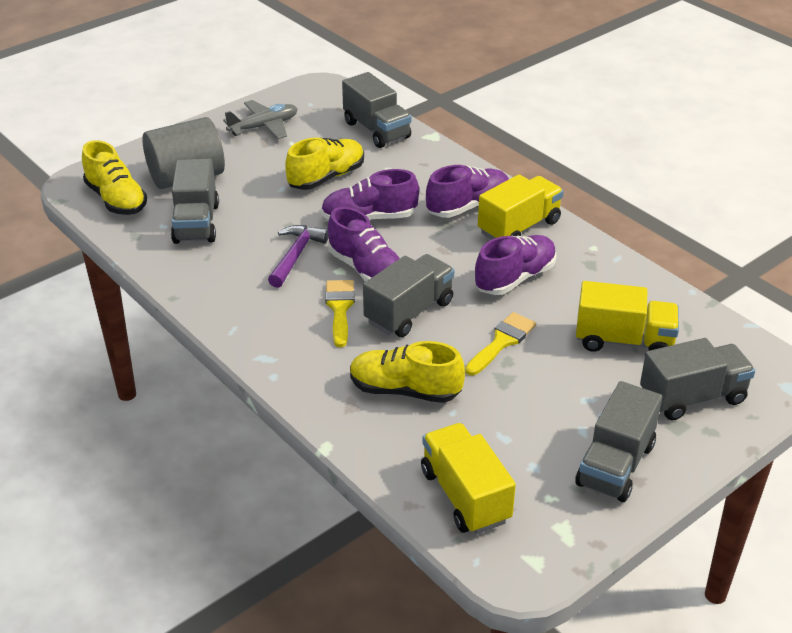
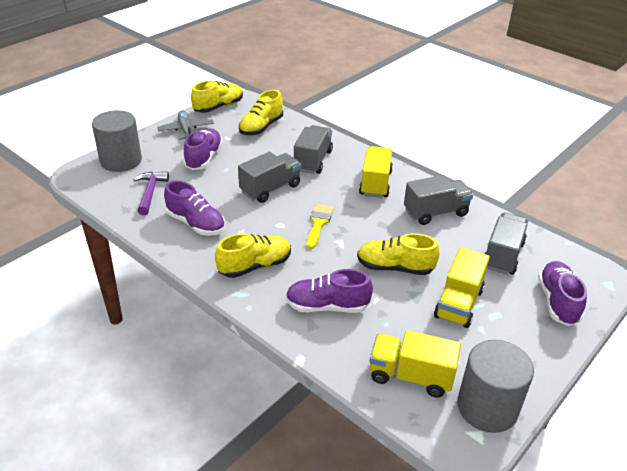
grey cylinder: 1 -> 2
grey truck: 5 -> 4
yellow brush: 2 -> 1
yellow shoe: 3 -> 4

